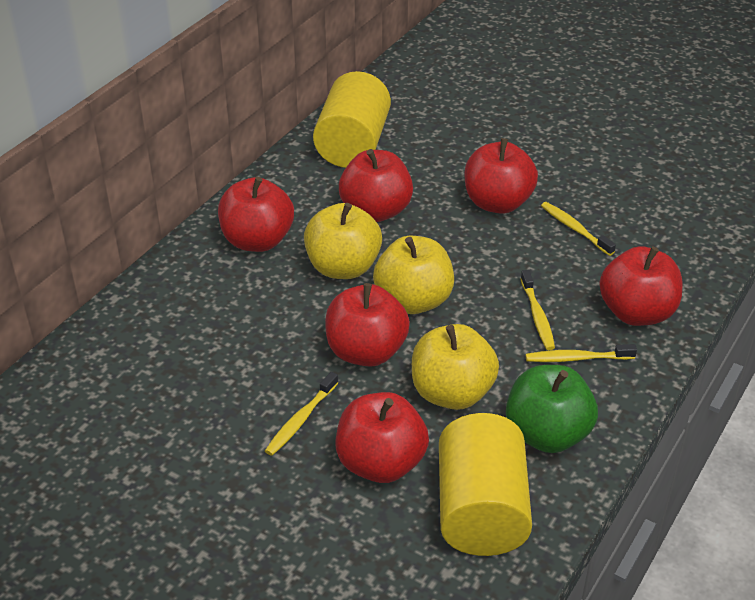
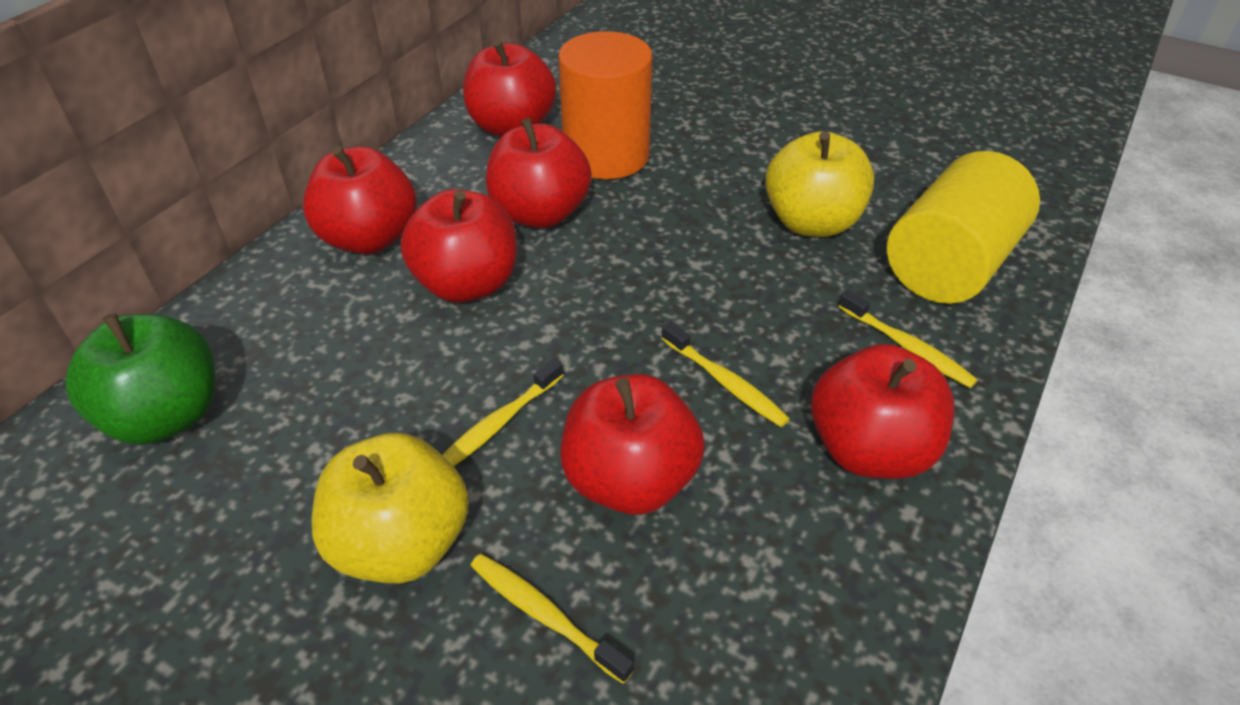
orange cylinder: 0 -> 1
yellow apple: 3 -> 2
yellow cylinder: 2 -> 1

